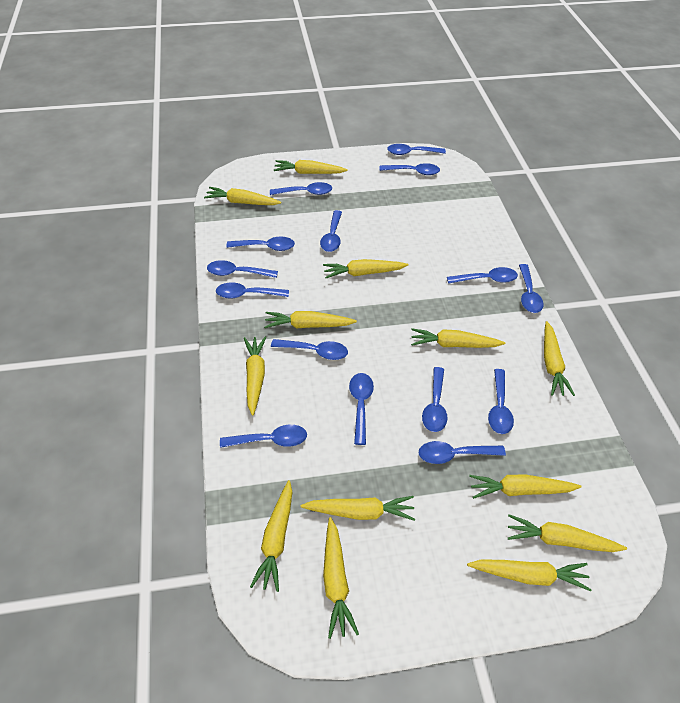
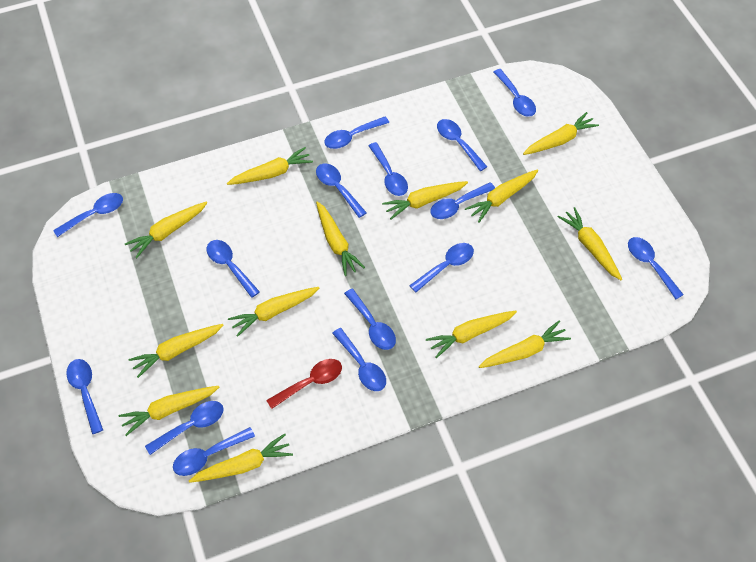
red spoon: 0 -> 1

